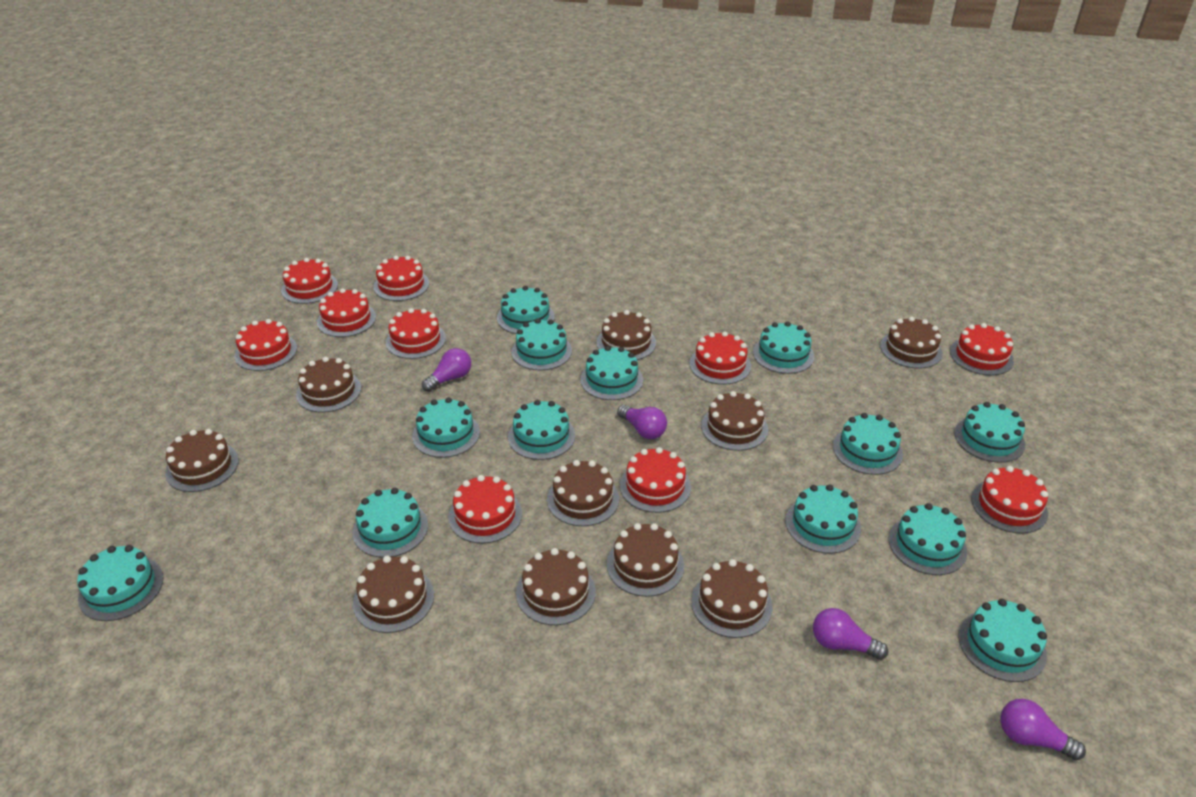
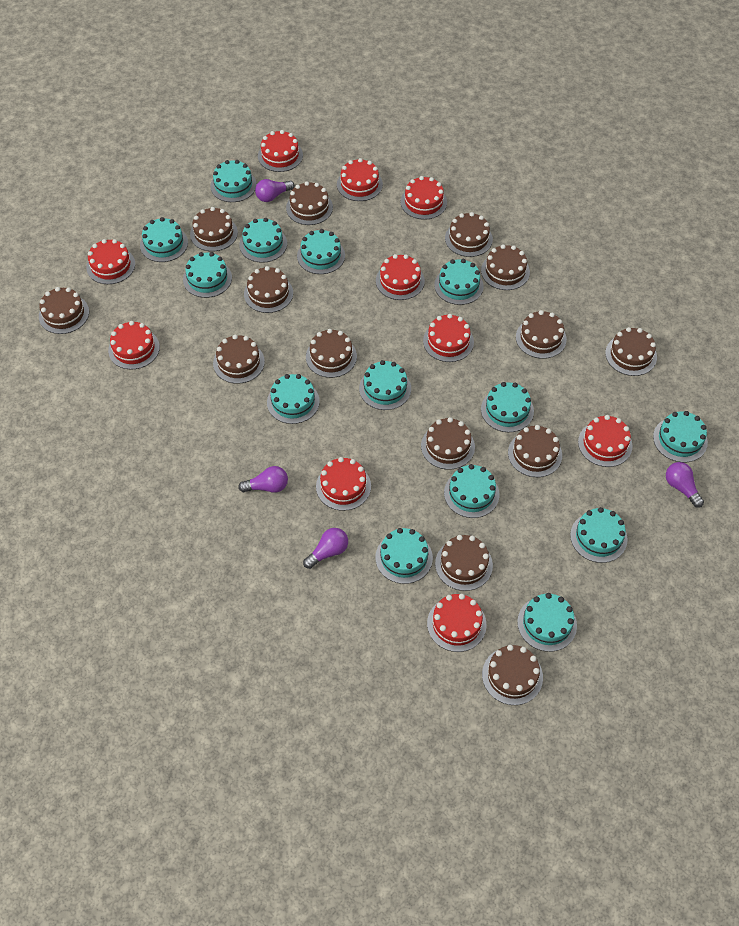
brown cake: 10 -> 14
turquoise cake: 13 -> 14

